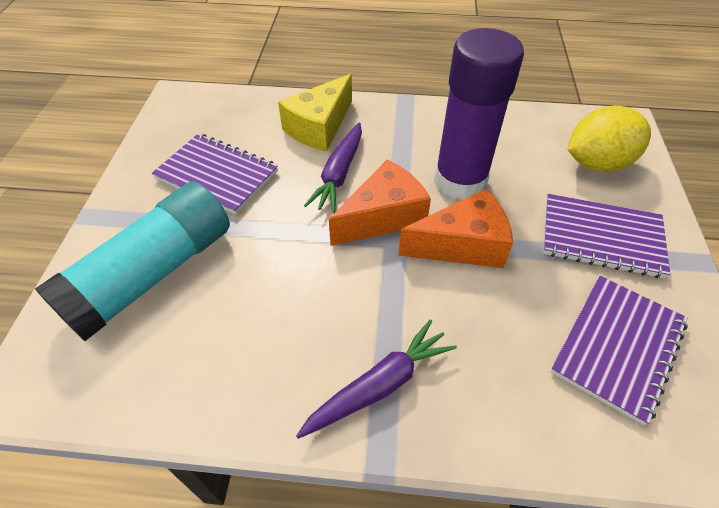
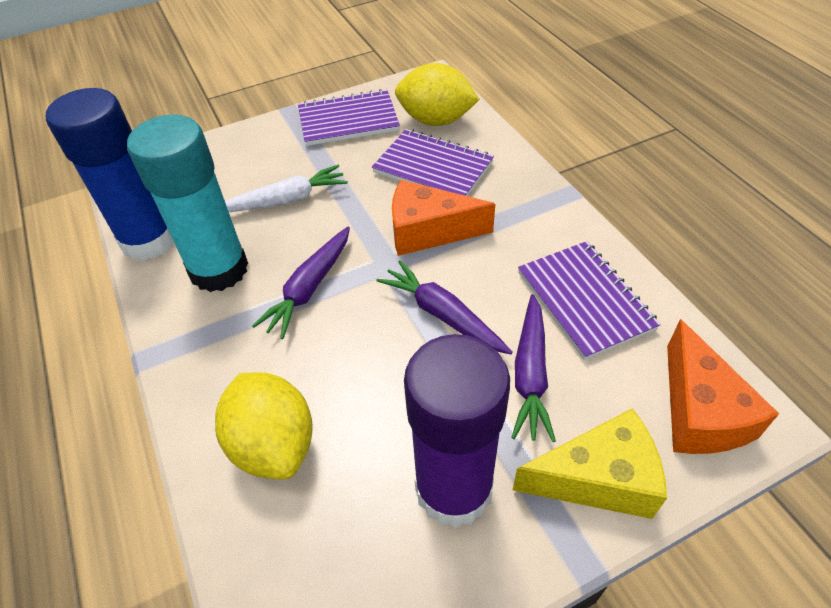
blue glue stick: 0 -> 1
purple carrot: 2 -> 3
white carrot: 0 -> 1
yellow lemon: 1 -> 2

